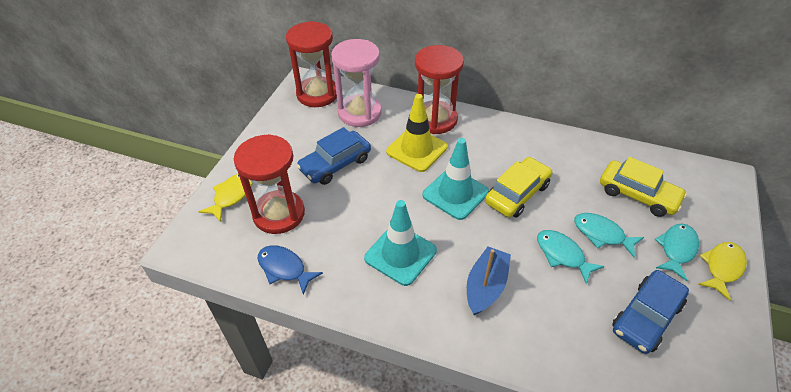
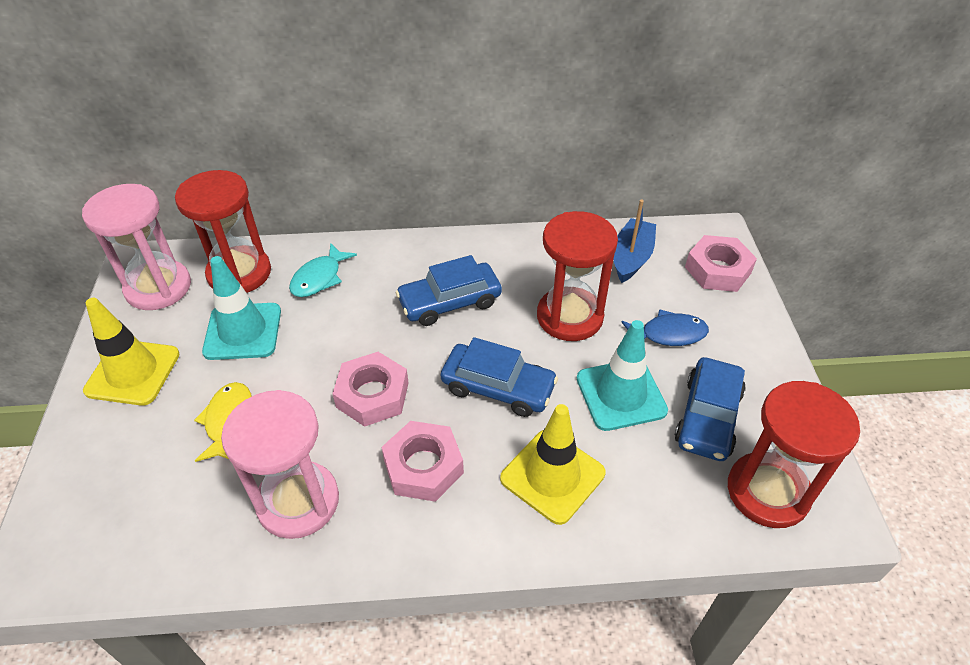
blue car: 2 -> 3
pink hourglass: 1 -> 2
pink nut: 0 -> 3
turquoise fish: 3 -> 1
yellow car: 2 -> 0
yellow fish: 2 -> 1
yellow traffic cone: 1 -> 2

